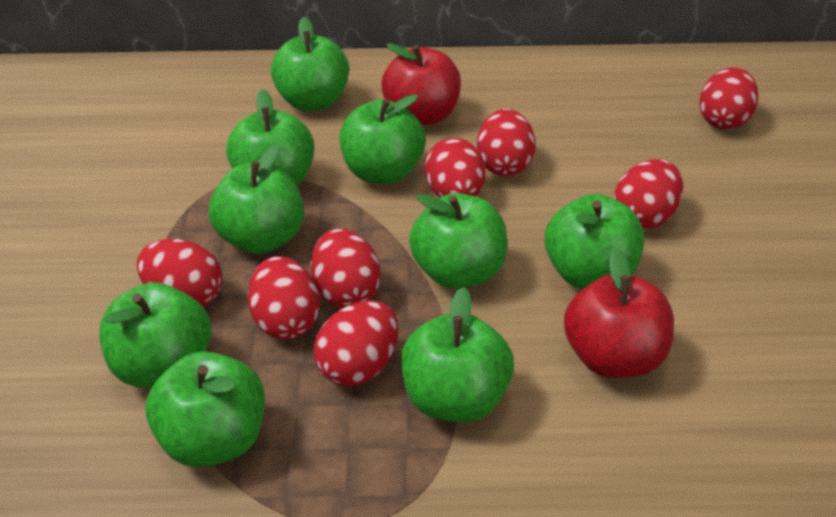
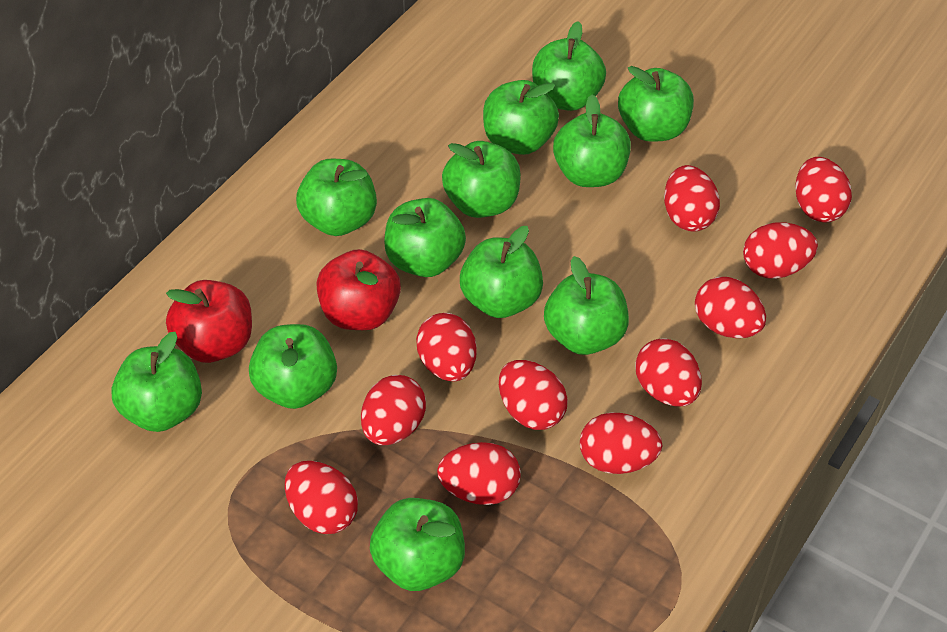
green apple: 9 -> 12
red egg: 8 -> 11

